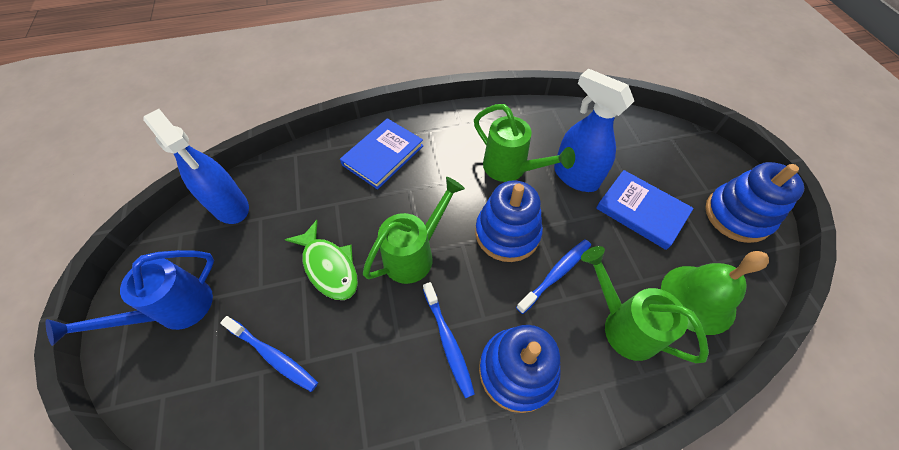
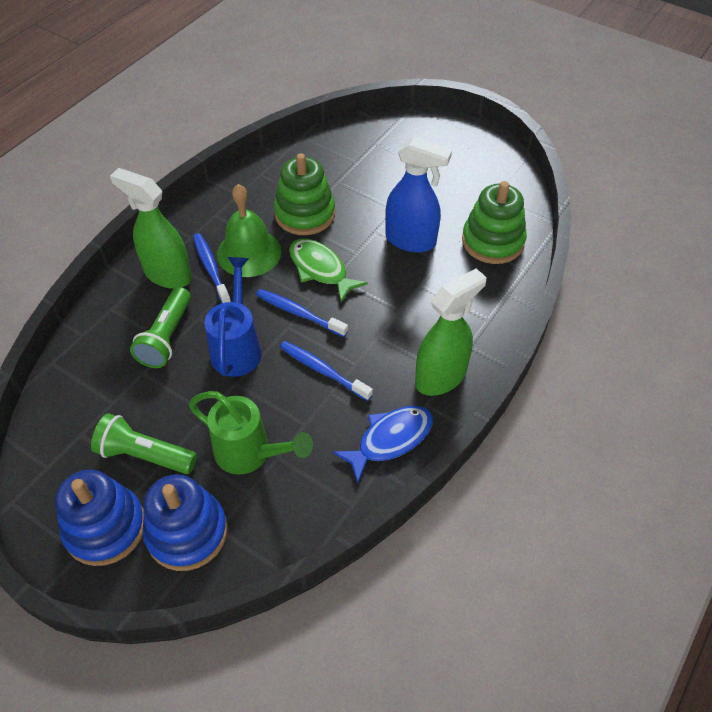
blue book: 2 -> 0
blue fish: 0 -> 1
blue spray bottle: 2 -> 1
blue stacking toy: 3 -> 2
green flashlight: 0 -> 2
green spray bottle: 0 -> 2
green stacking toy: 0 -> 2
green watering can: 3 -> 1

